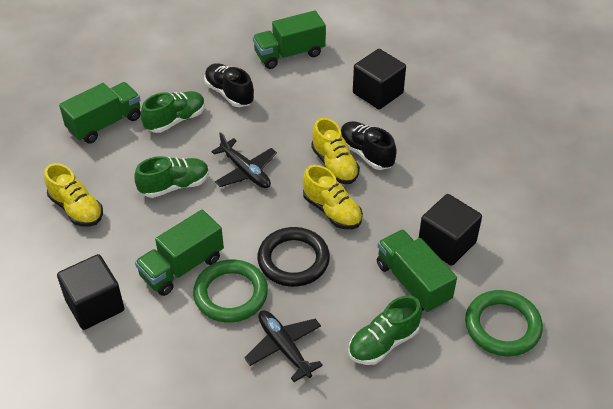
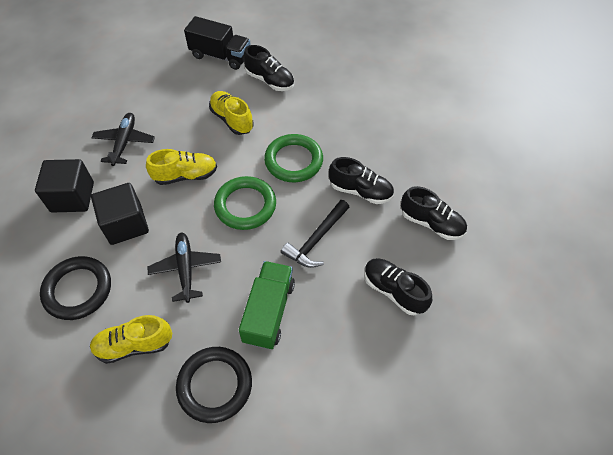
black cube: 3 -> 2
black hammer: 0 -> 1
black ring: 1 -> 2
black shoe: 2 -> 4
black truck: 0 -> 1
green shoe: 3 -> 0
green truck: 4 -> 1

